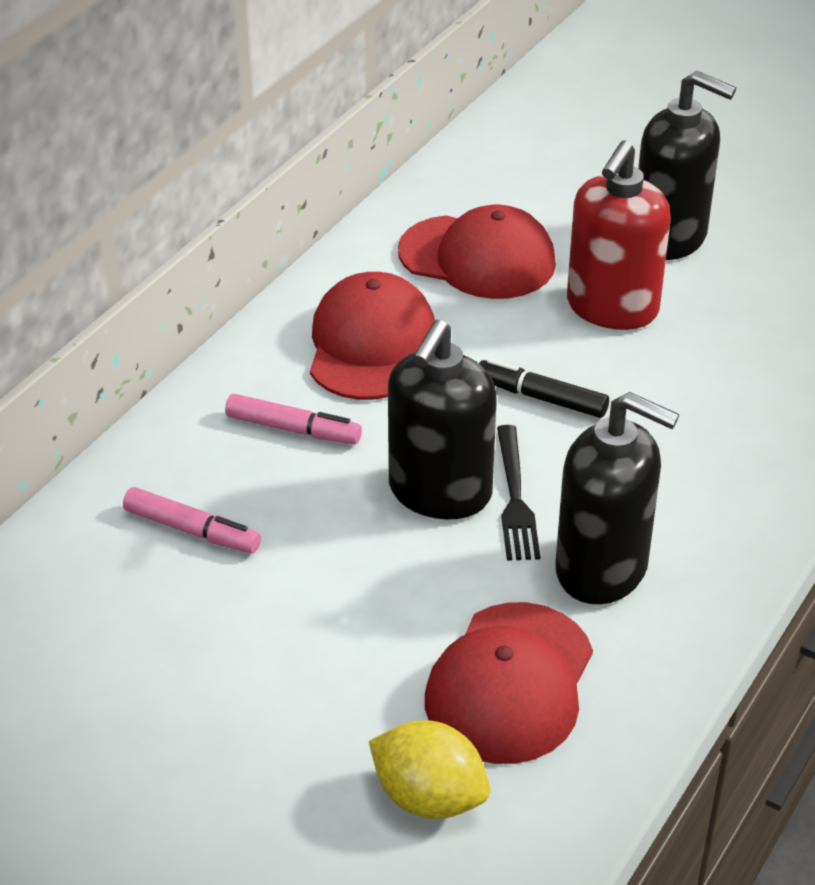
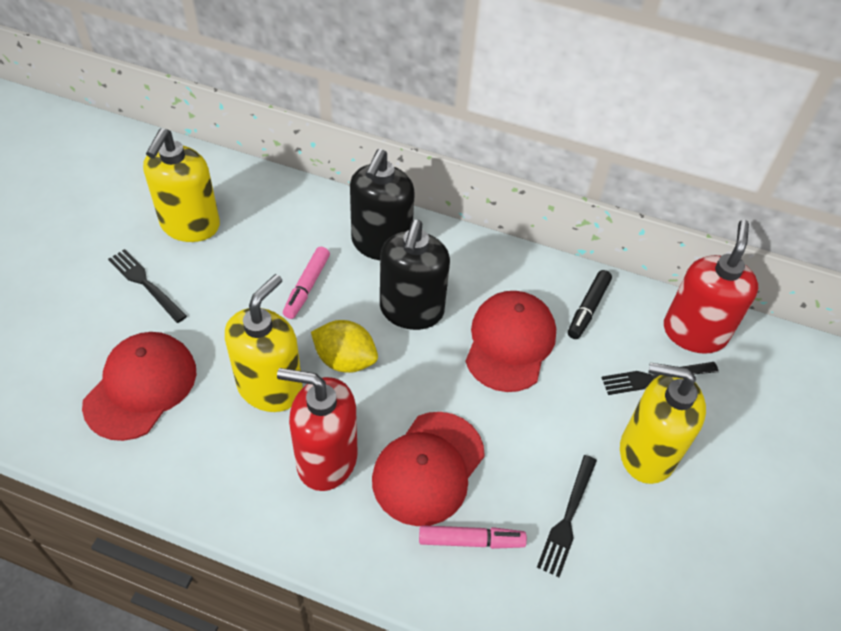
black fork: 1 -> 3
black soap dispenser: 3 -> 2
red soap dispenser: 1 -> 2
yellow soap dispenser: 0 -> 3

